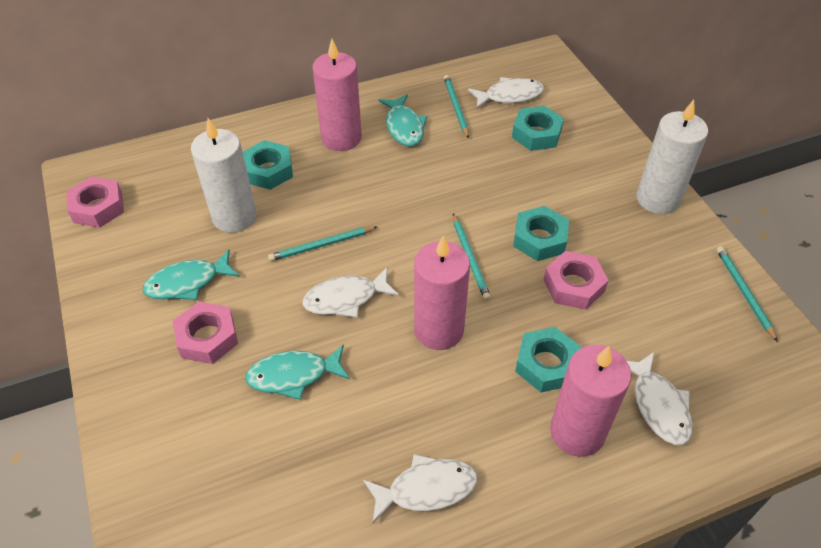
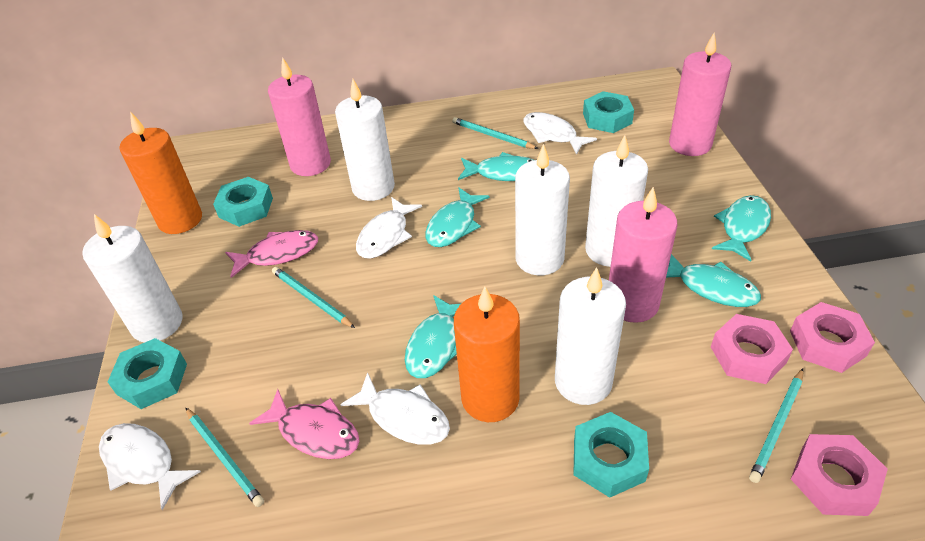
orange candle: 0 -> 2
pink fish: 0 -> 2
turquoise fish: 3 -> 5
white candle: 2 -> 5

